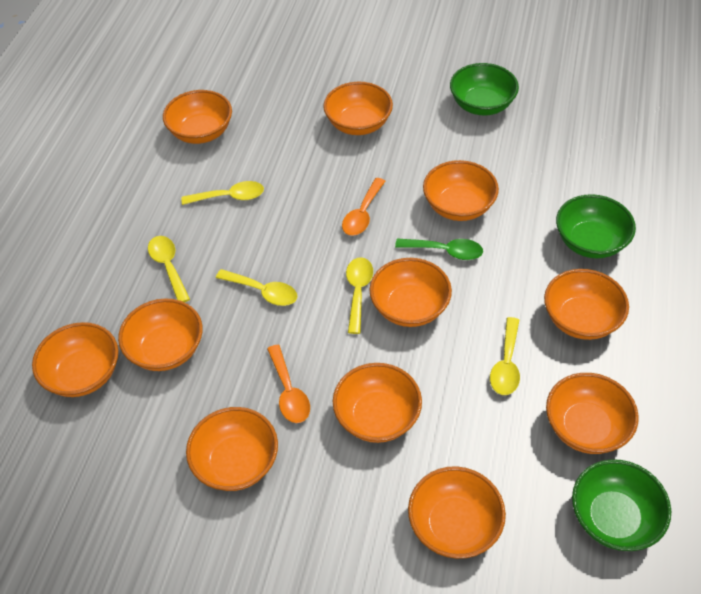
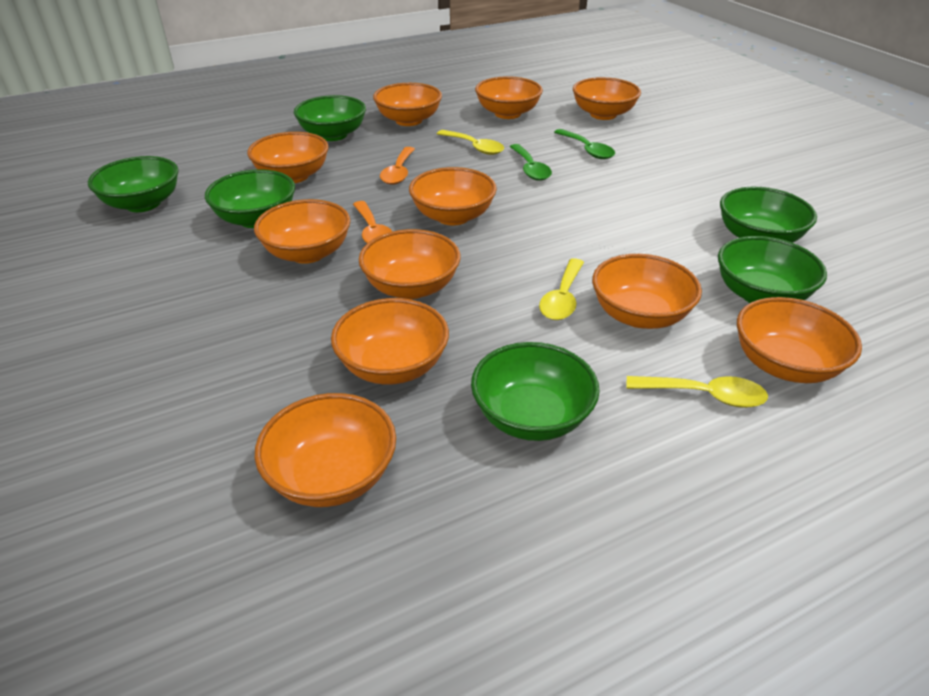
green bowl: 3 -> 6
green spoon: 1 -> 2
yellow spoon: 5 -> 3

